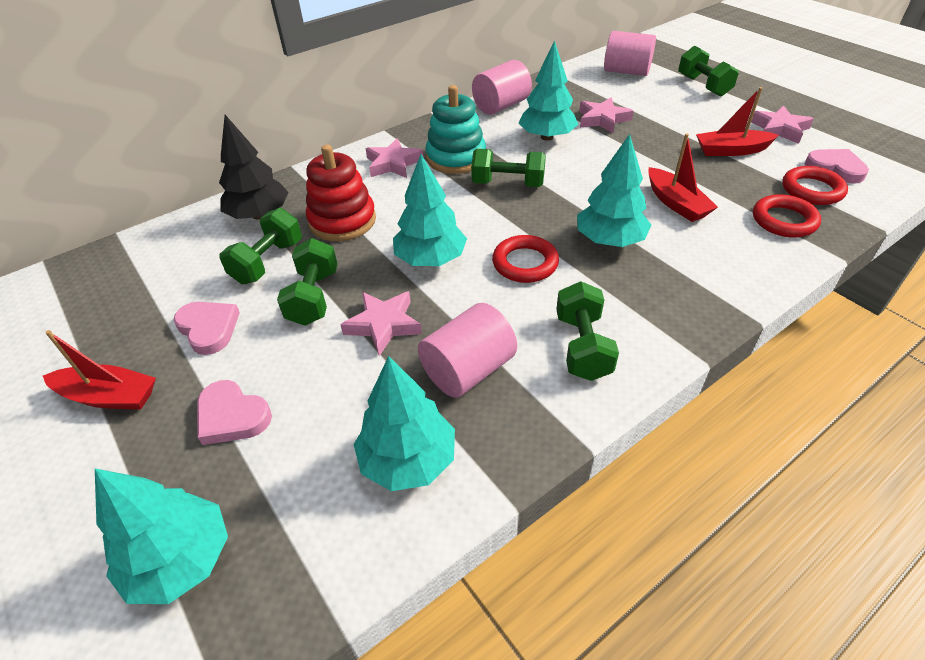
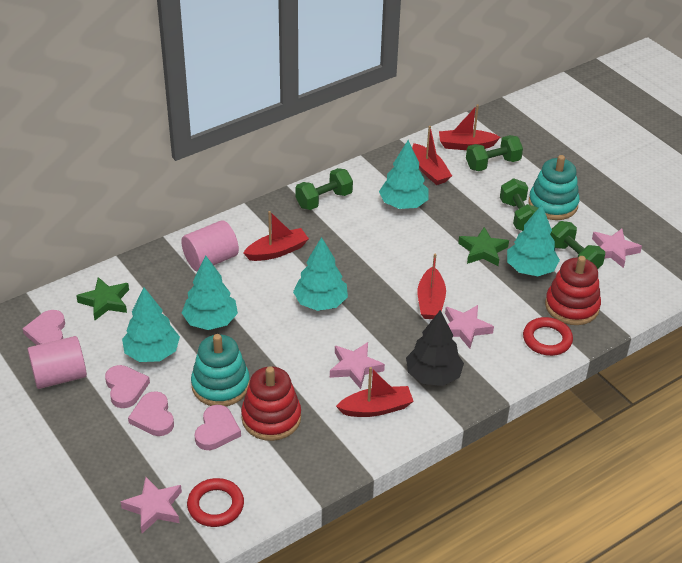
green dumbbell: 5 -> 4
green star: 0 -> 2
pink cylinder: 3 -> 2
pink heart: 3 -> 4
red boat: 3 -> 5
red ring: 3 -> 2
red stacking toy: 1 -> 2
turquoise stacking toy: 1 -> 2

